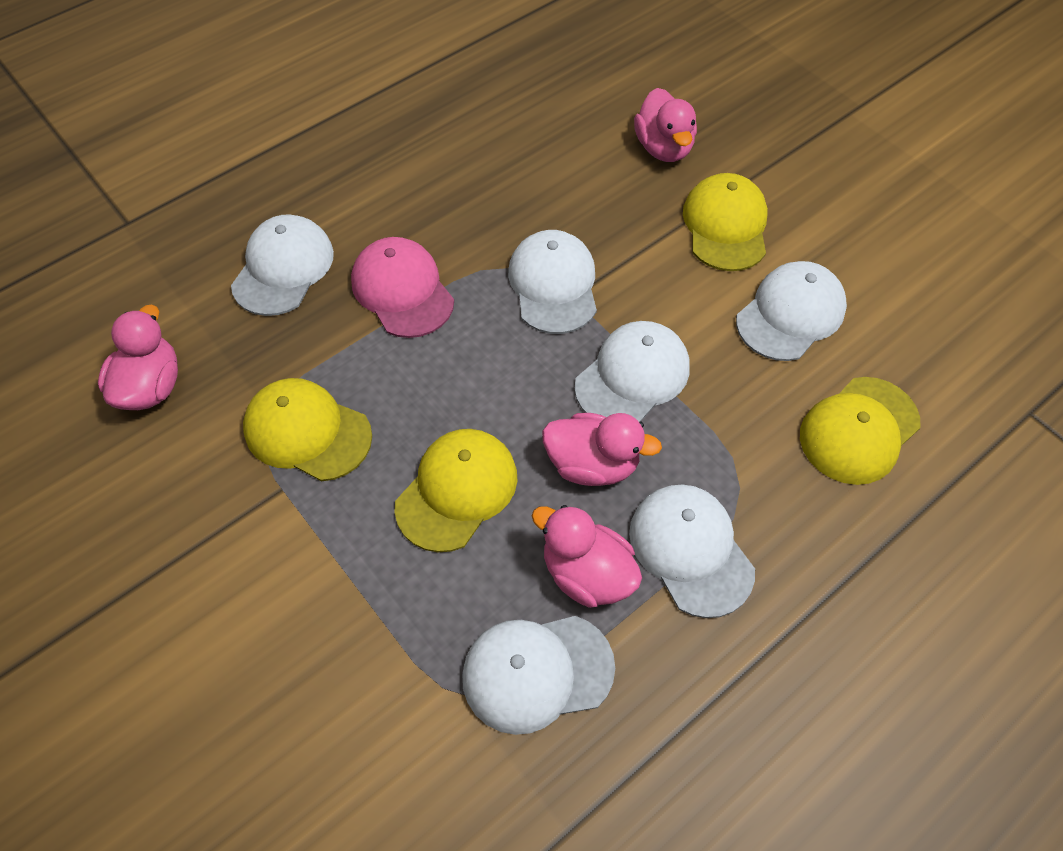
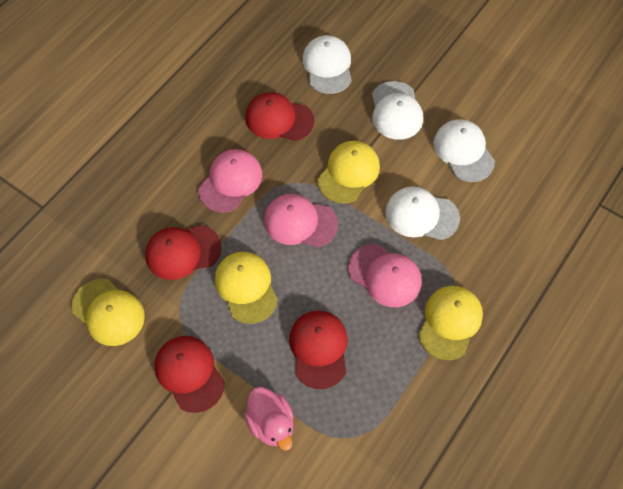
pink cap: 1 -> 3
pink duck: 4 -> 1
red cap: 0 -> 4
white cap: 6 -> 4

